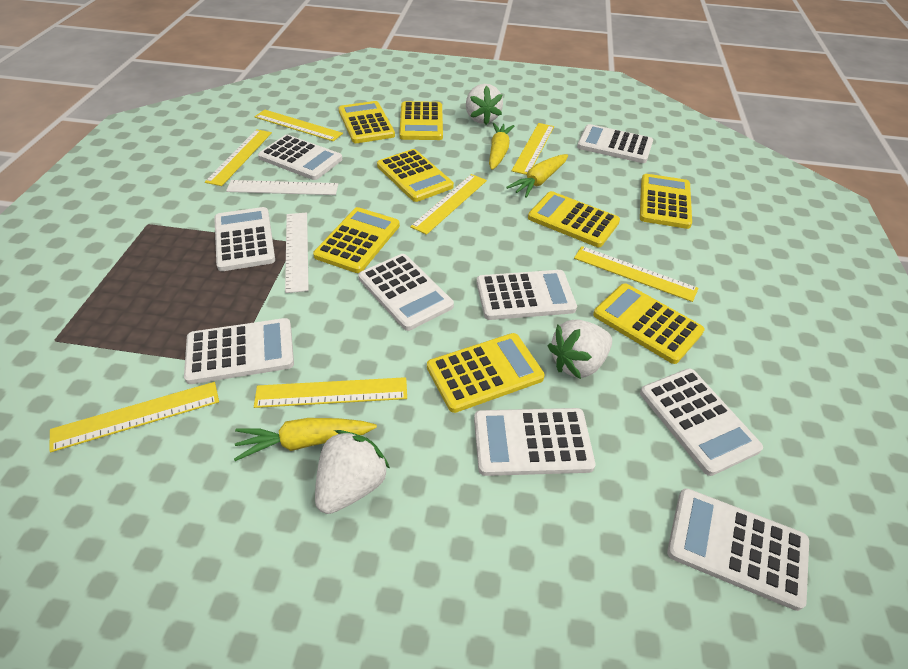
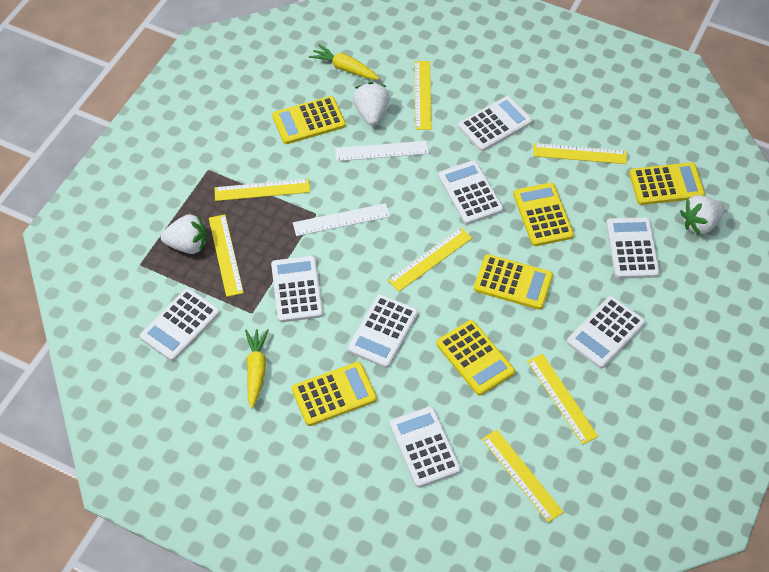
white calculator: 9 -> 8
yellow calculator: 8 -> 6
yellow carrot: 3 -> 2

